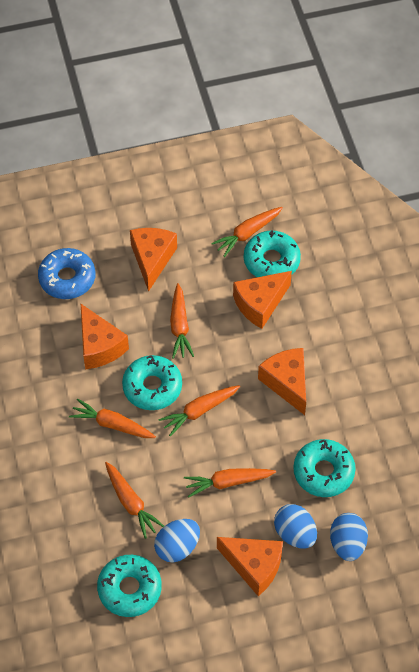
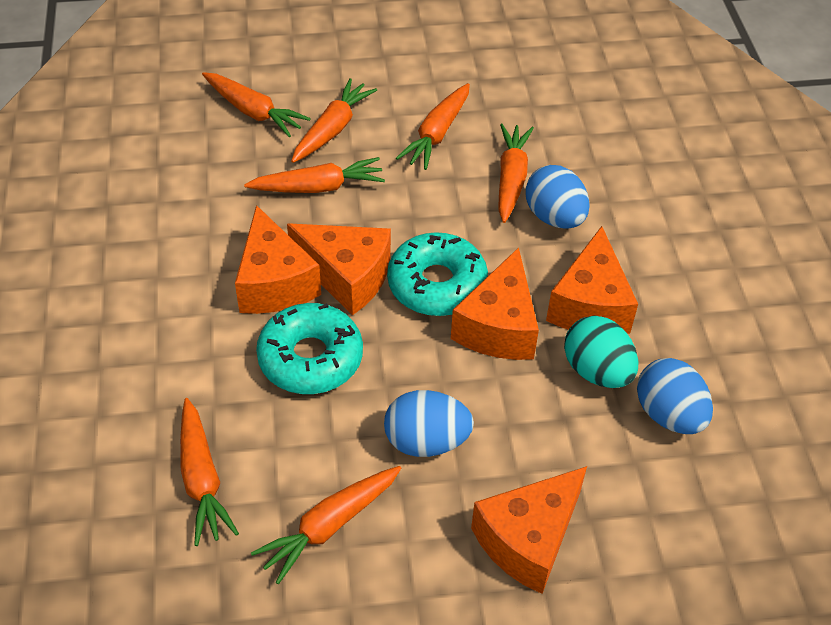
blue donut: 1 -> 0
orange carrot: 6 -> 7
turquoise donut: 4 -> 2
turquoise egg: 0 -> 1

